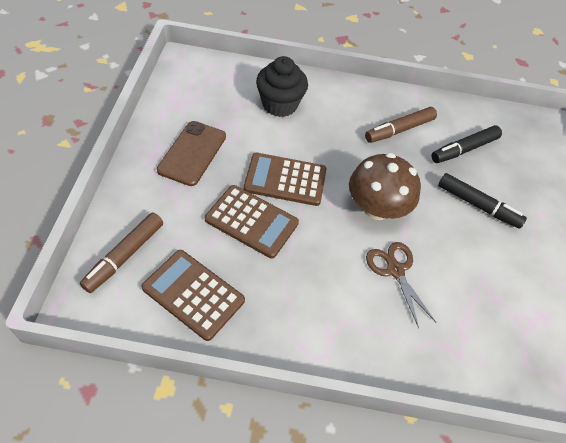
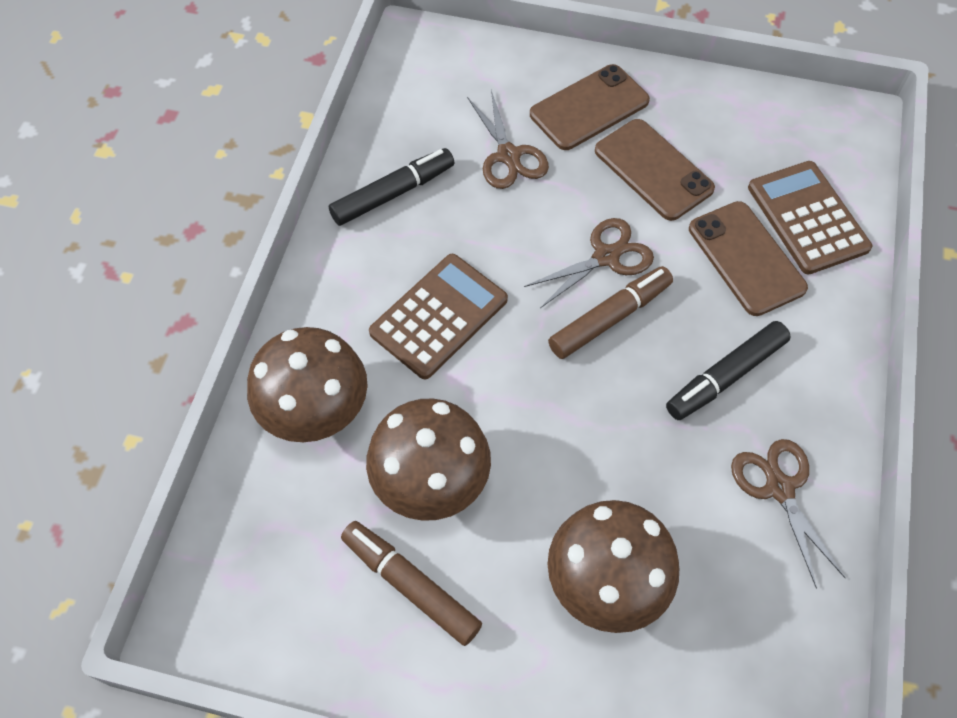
black cupcake: 1 -> 0
brown calculator: 3 -> 2
brown mushroom: 1 -> 3
brown phone: 1 -> 3
brown scissors: 1 -> 3

